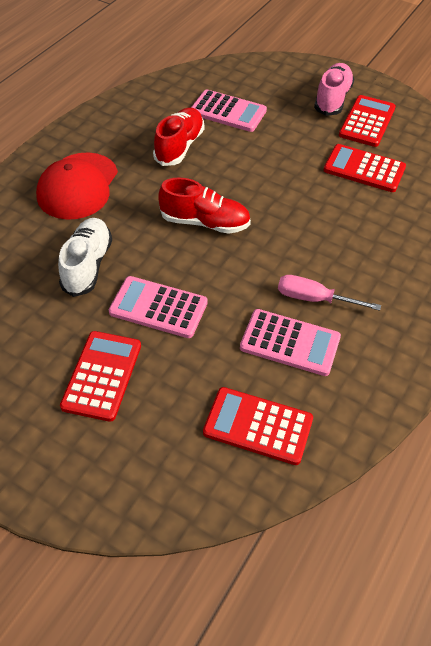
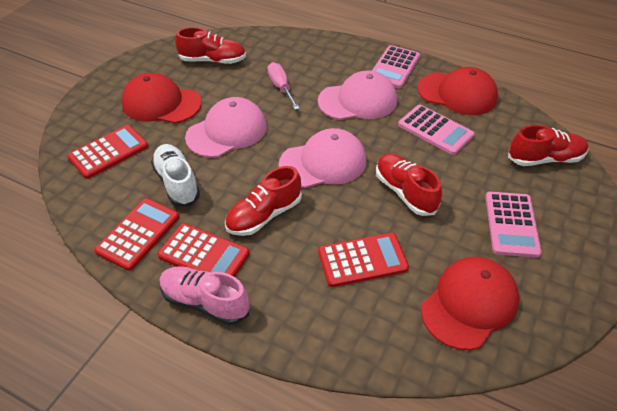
pink cap: 0 -> 3
red cap: 1 -> 3
red shoe: 2 -> 4

